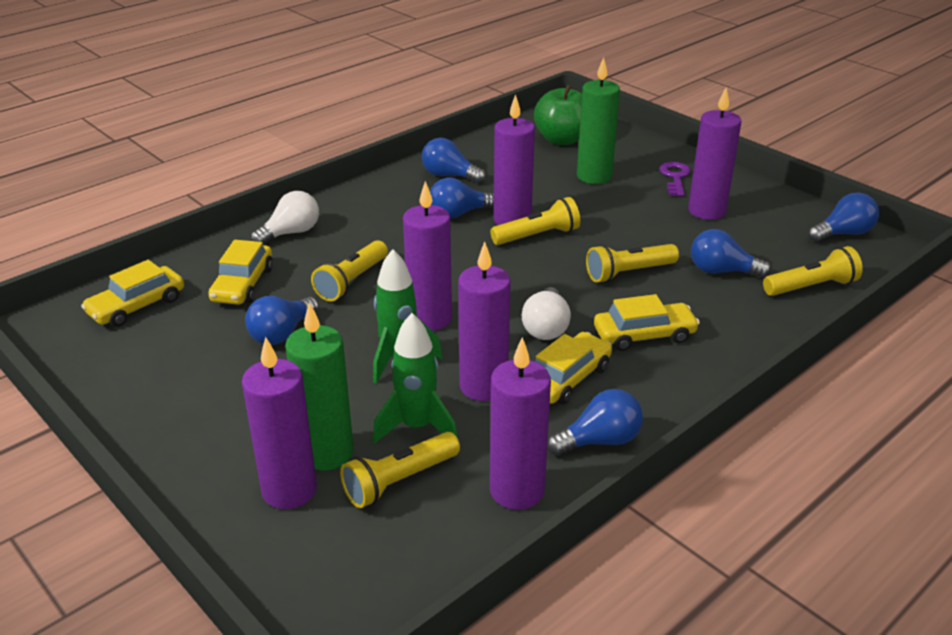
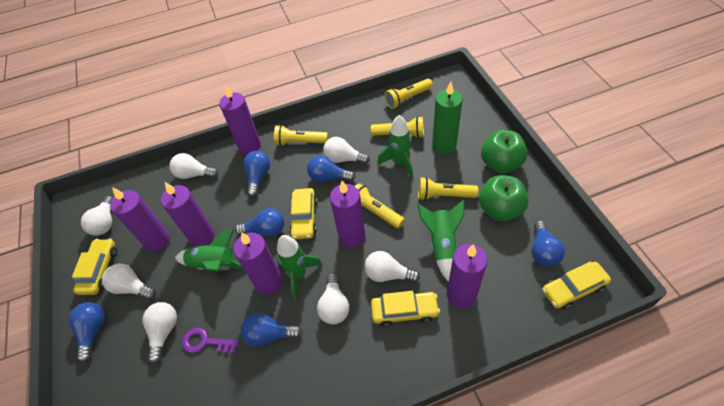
green apple: 1 -> 2
green candle: 2 -> 1
green rocket: 2 -> 4
white light bulb: 2 -> 7

